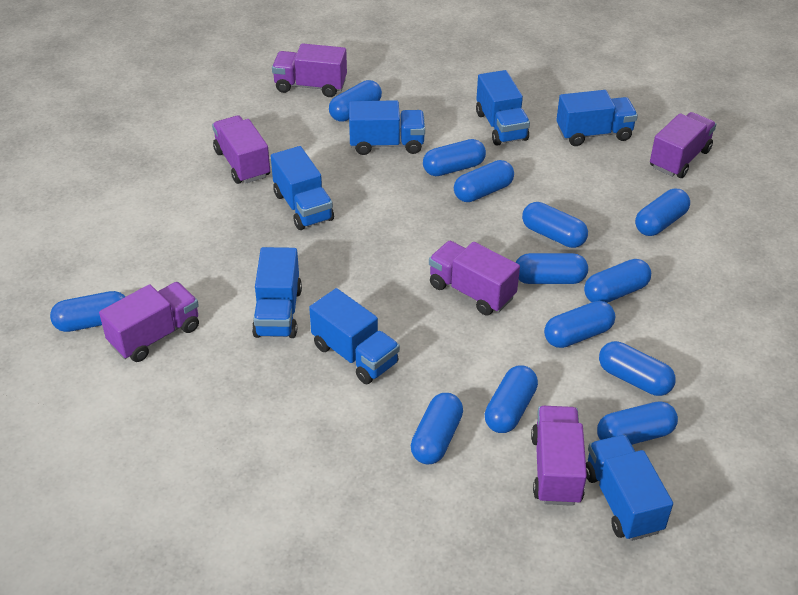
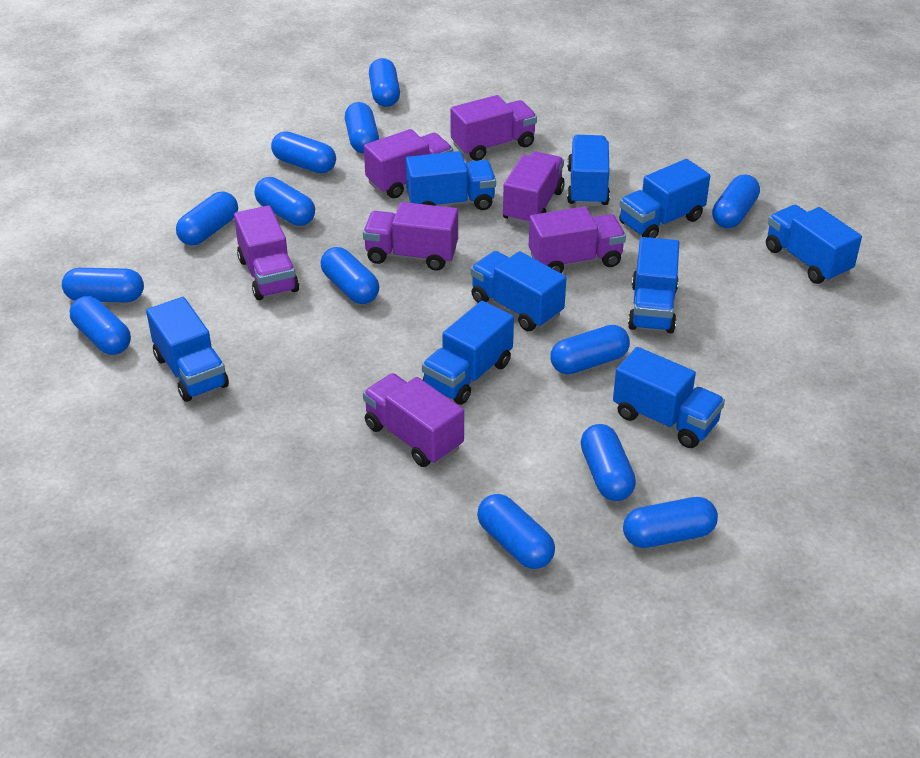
blue truck: 7 -> 9
purple truck: 6 -> 7

